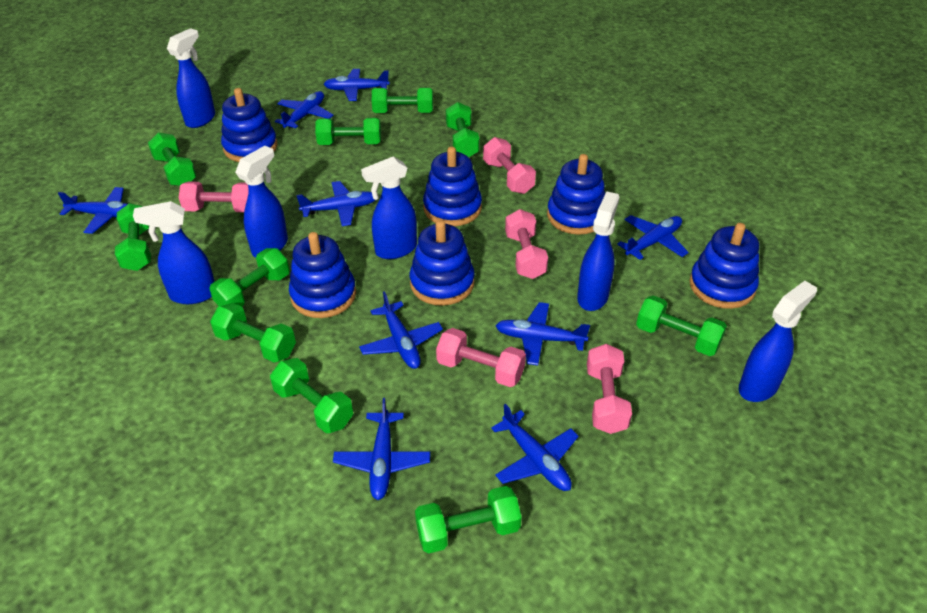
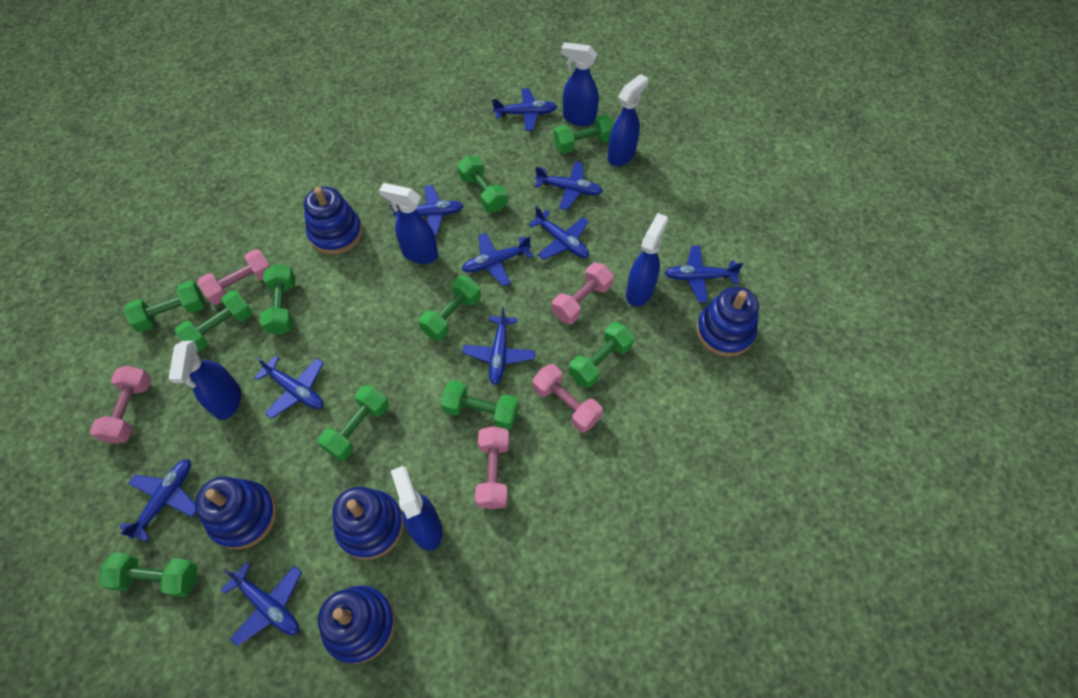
blue plane: 9 -> 10
blue stacking toy: 6 -> 5

